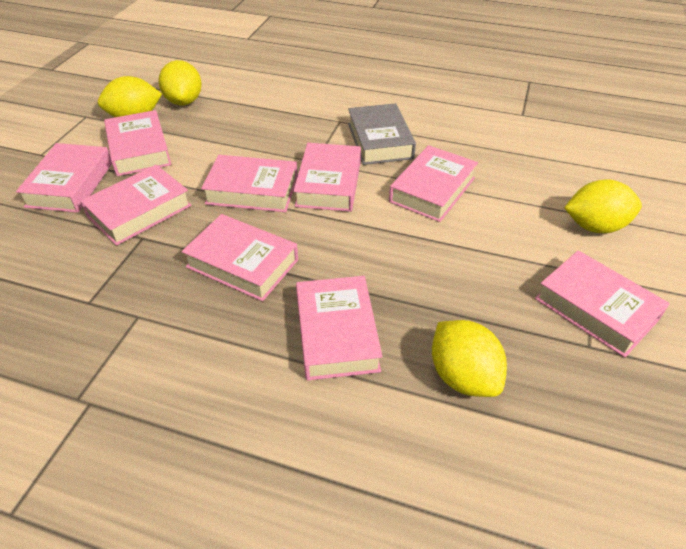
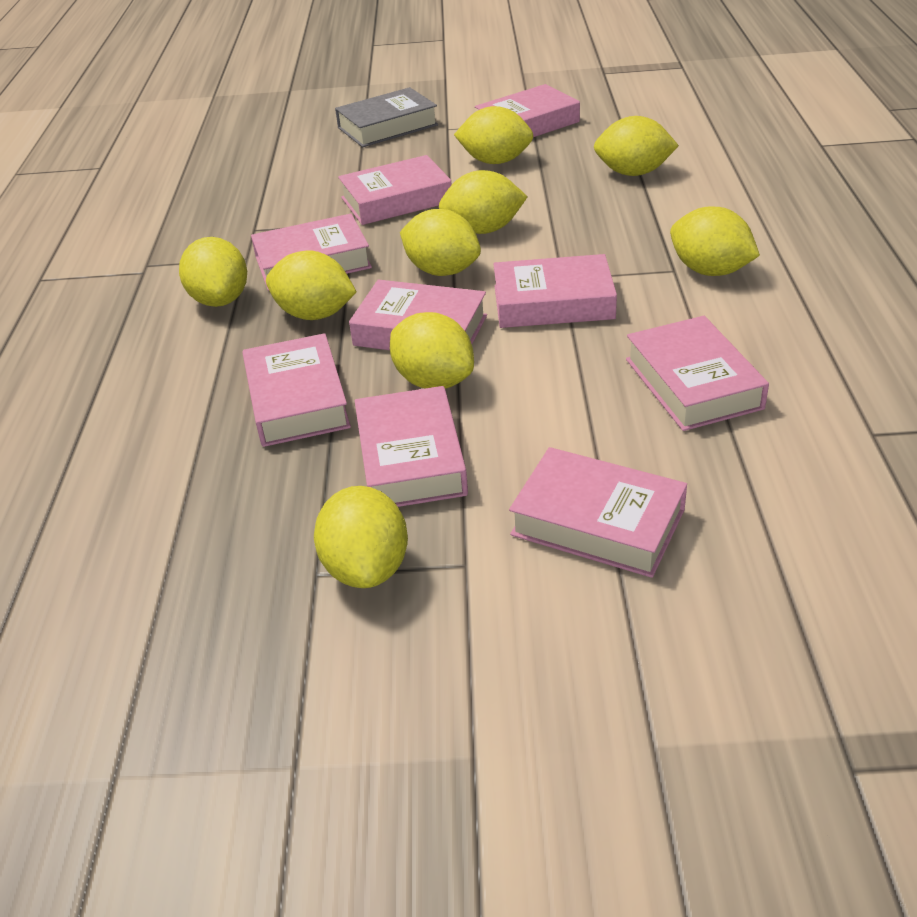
yellow lemon: 4 -> 9

